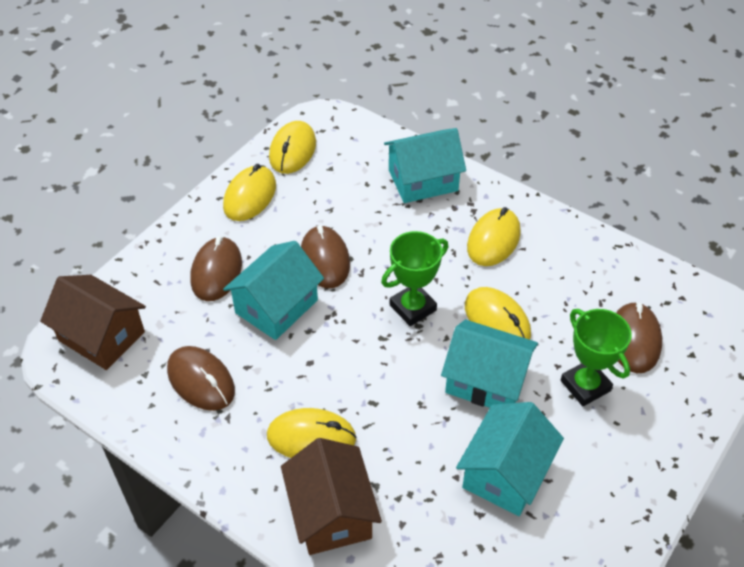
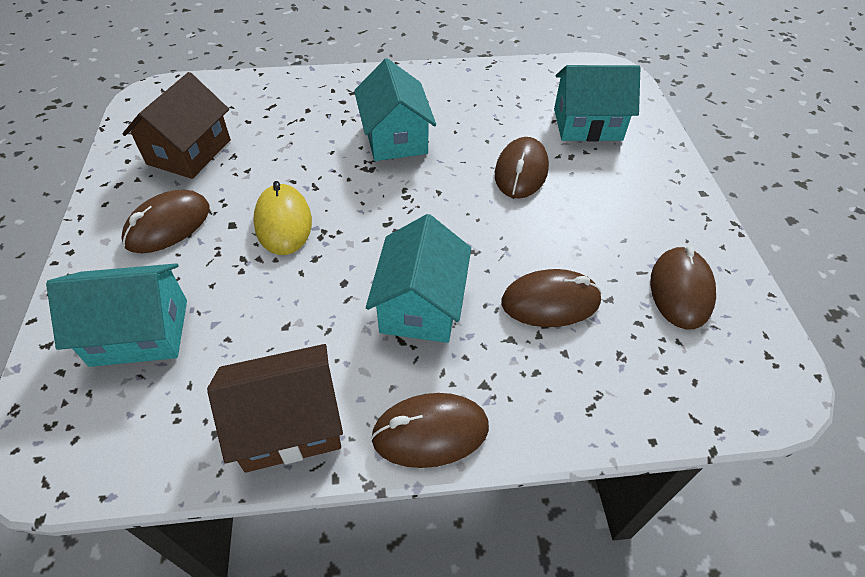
brown mouse: 4 -> 5
green trophy: 2 -> 0
yellow mouse: 5 -> 1

